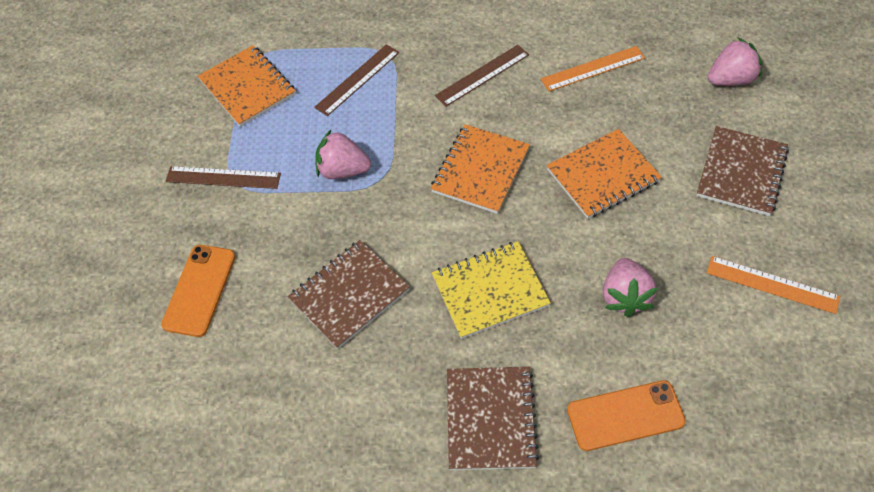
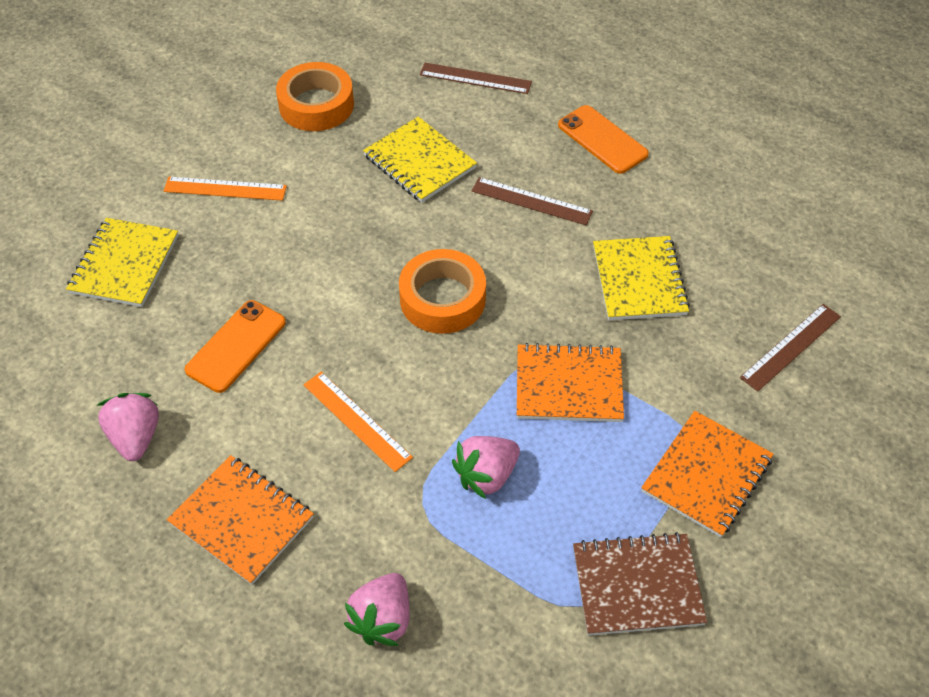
brown notebook: 3 -> 1
orange tape: 0 -> 2
yellow notebook: 1 -> 3

